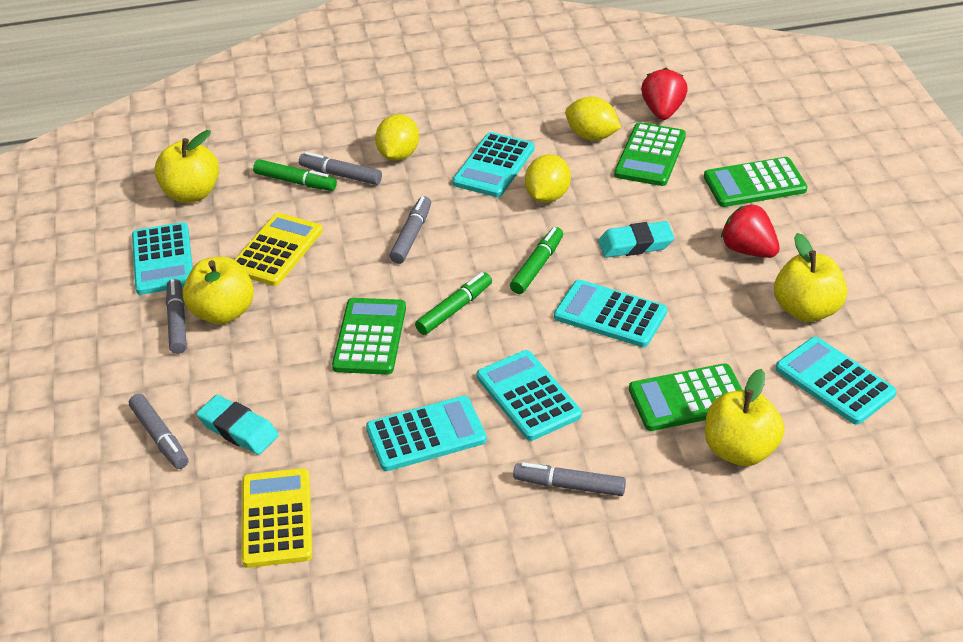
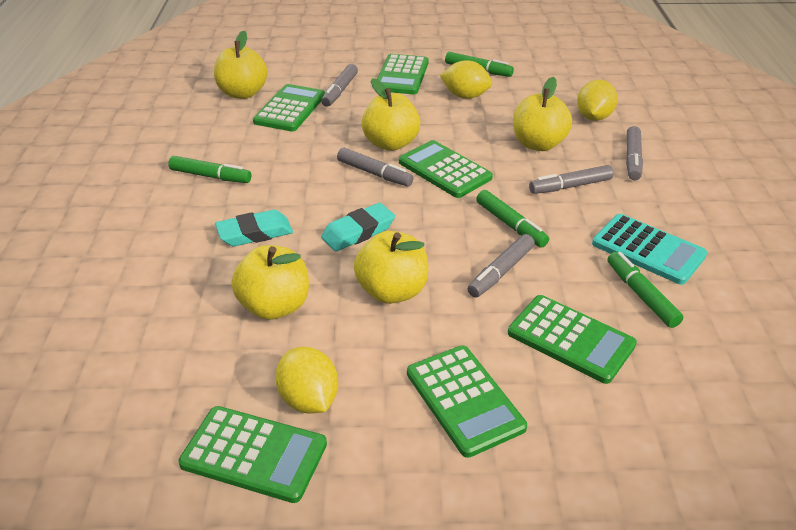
green calculator: 4 -> 6
green marker: 3 -> 4
red strawberry: 2 -> 0
turquoise calculator: 6 -> 1
yellow apple: 4 -> 5
yellow calculator: 2 -> 0

